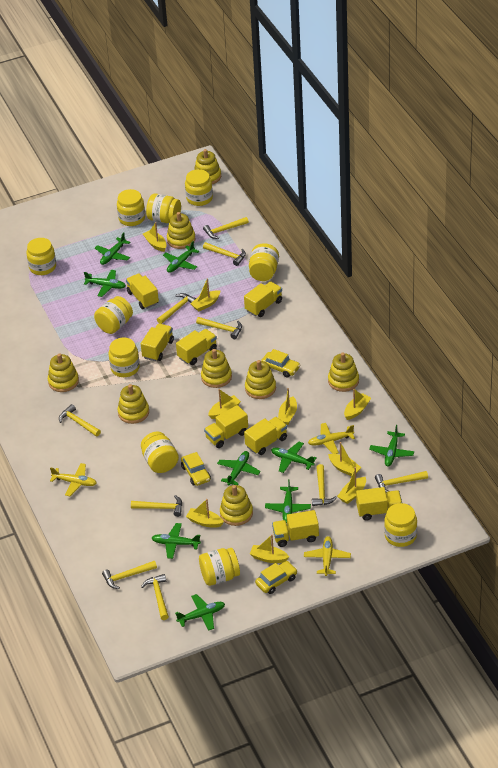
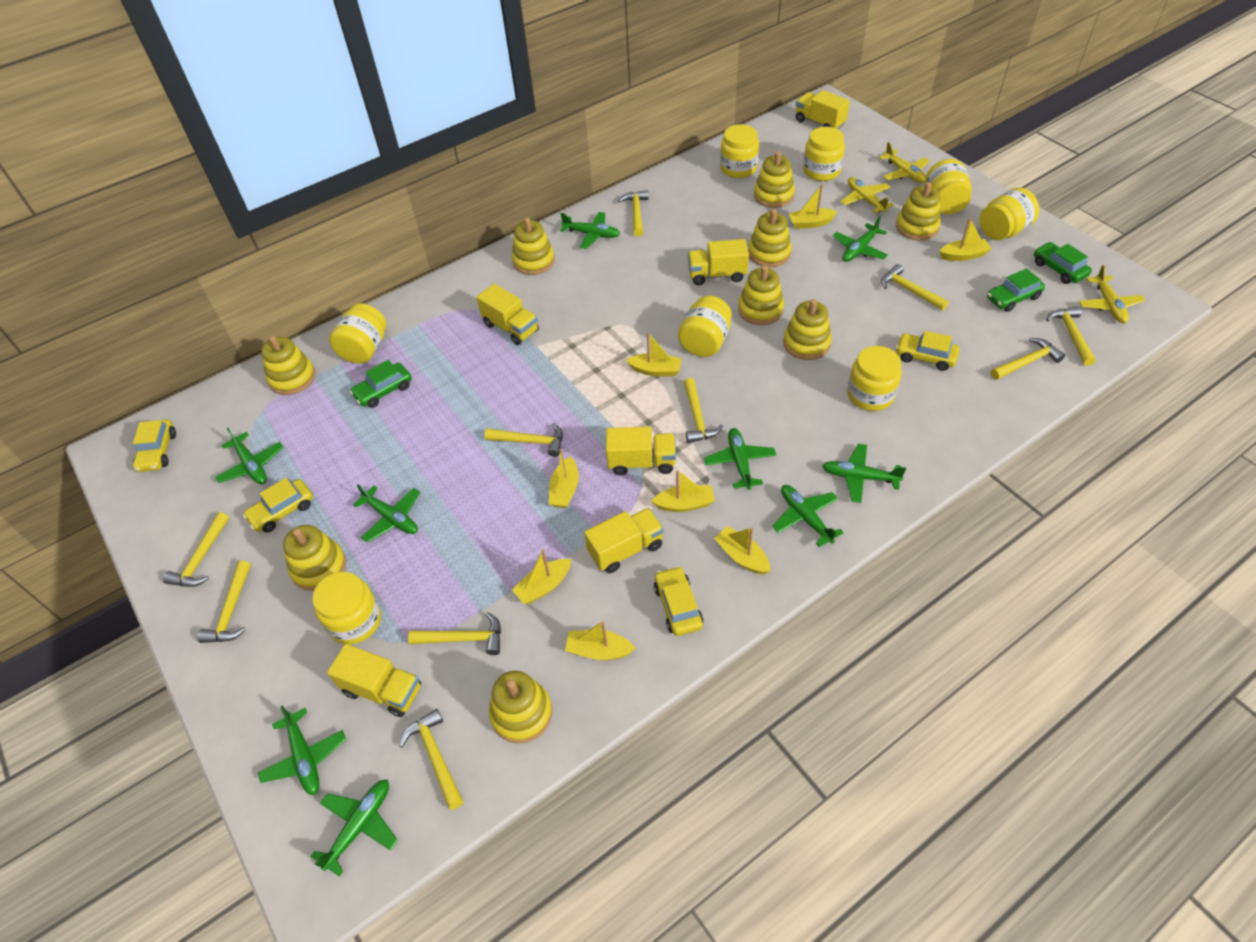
green car: 0 -> 3
yellow boat: 9 -> 8
yellow car: 3 -> 4
yellow jar: 10 -> 8
yellow stacking toy: 8 -> 9
yellow truck: 8 -> 6

